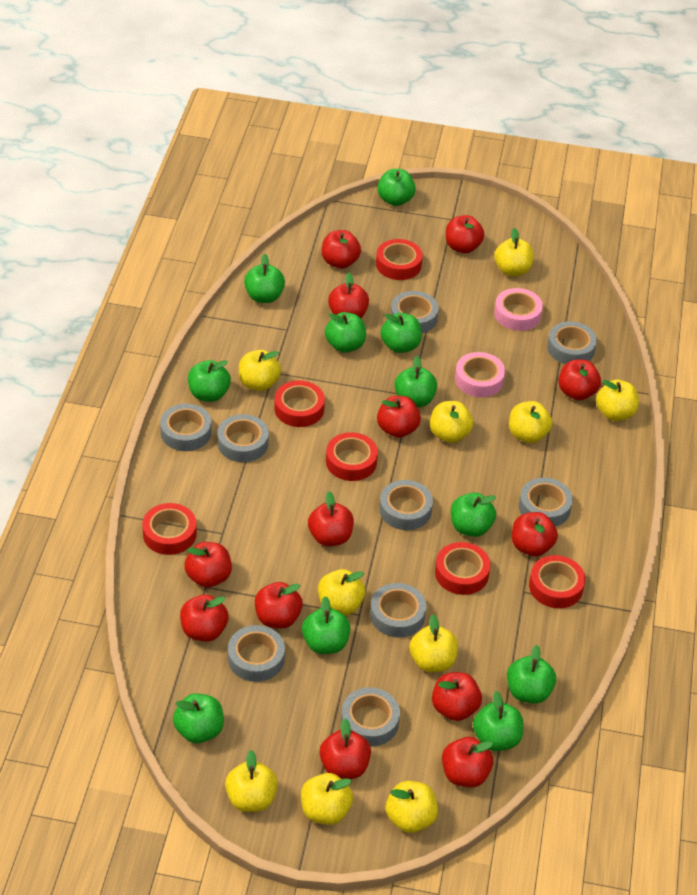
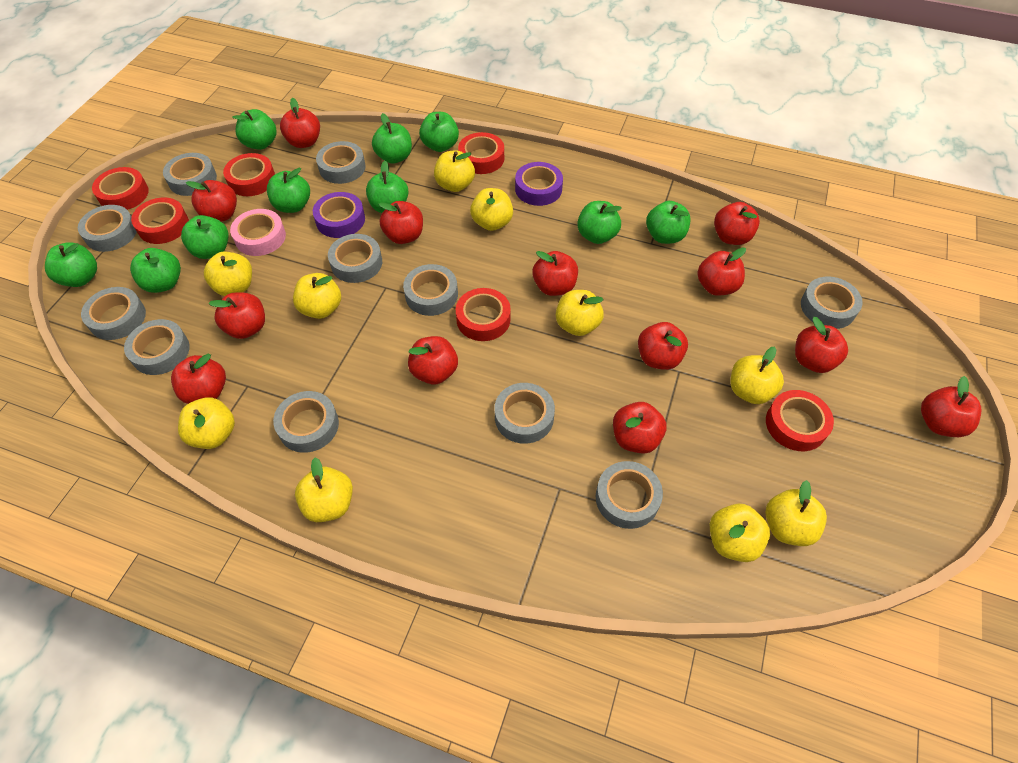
green apple: 11 -> 10
grey tape: 9 -> 11
pink tape: 2 -> 1
purple tape: 0 -> 2

